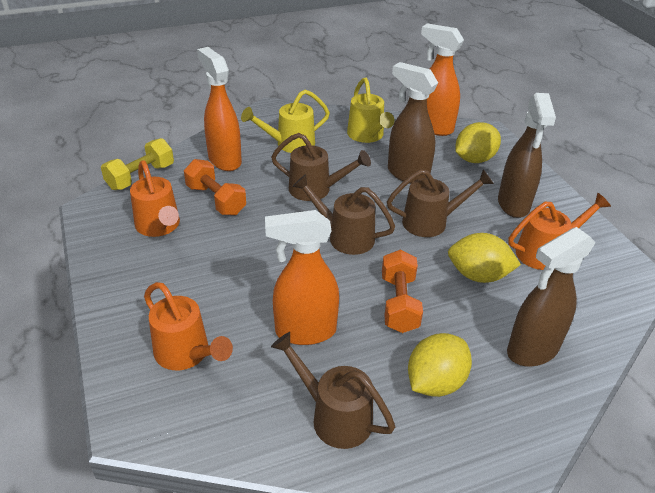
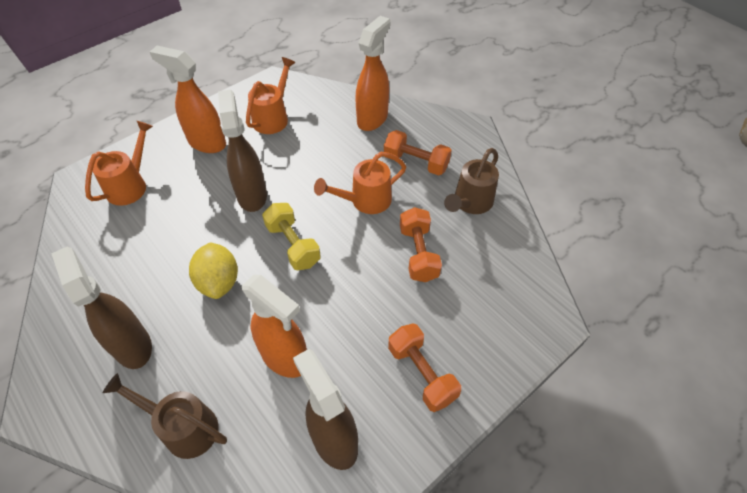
brown watering can: 4 -> 2
orange dumbbell: 2 -> 3
yellow lemon: 3 -> 1
yellow watering can: 2 -> 0

